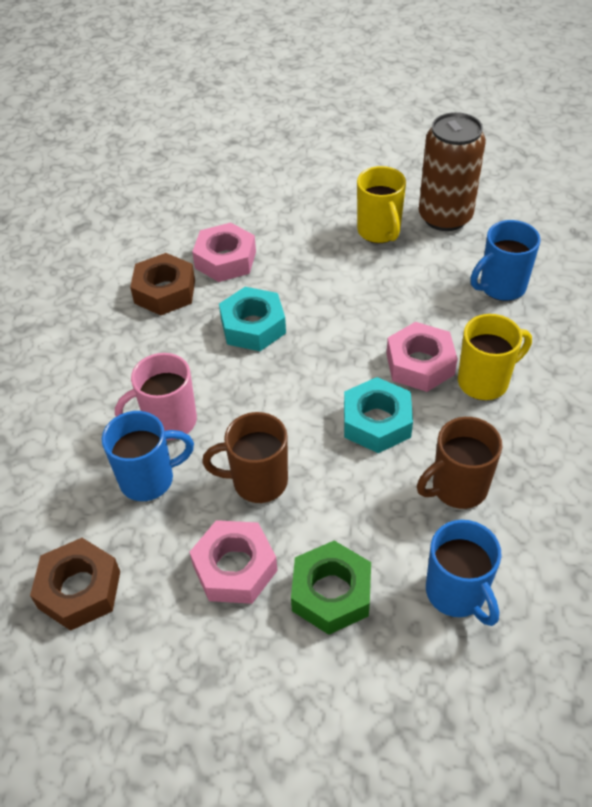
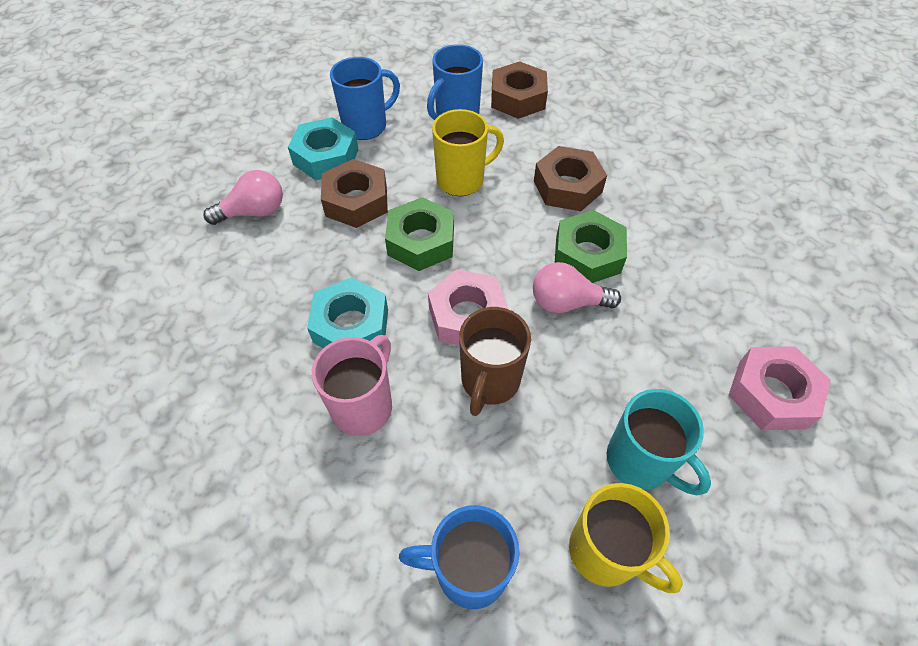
brown can: 1 -> 0
brown mug: 2 -> 1
brown nut: 2 -> 3
green nut: 1 -> 2
pink light bulb: 0 -> 2
pink nut: 3 -> 2
turquoise mug: 0 -> 1

